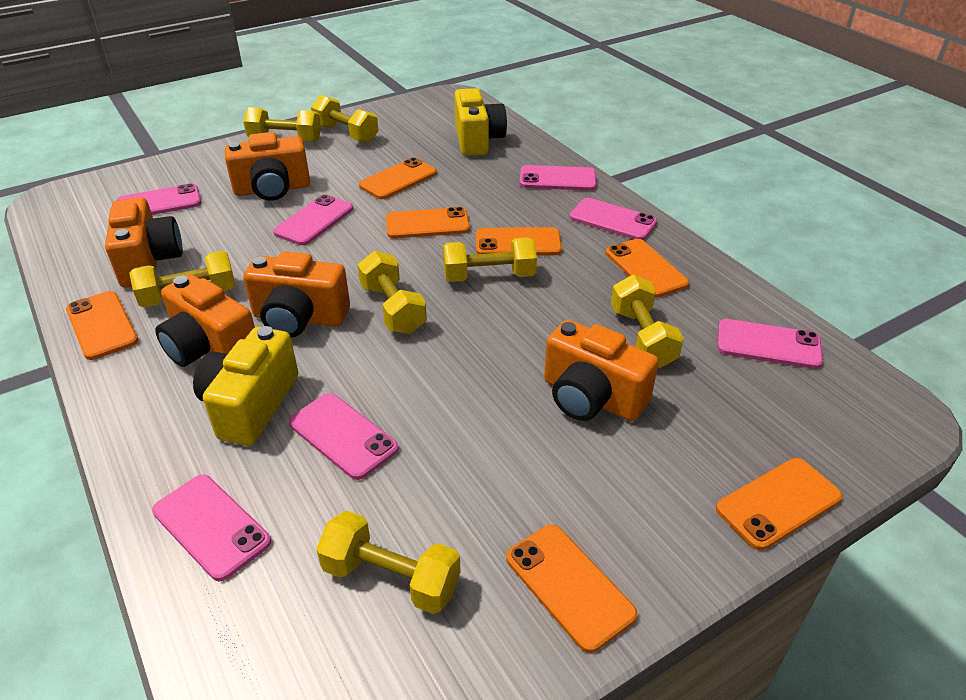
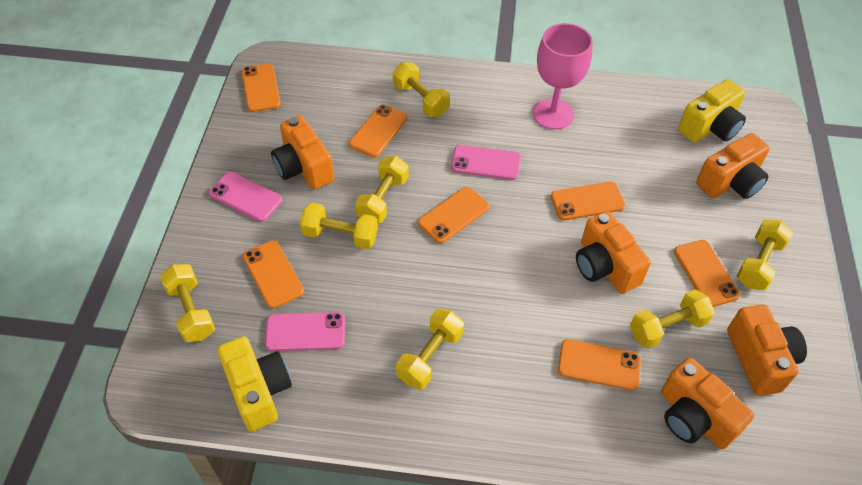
pink goblet: 0 -> 1
pink phone: 7 -> 3

